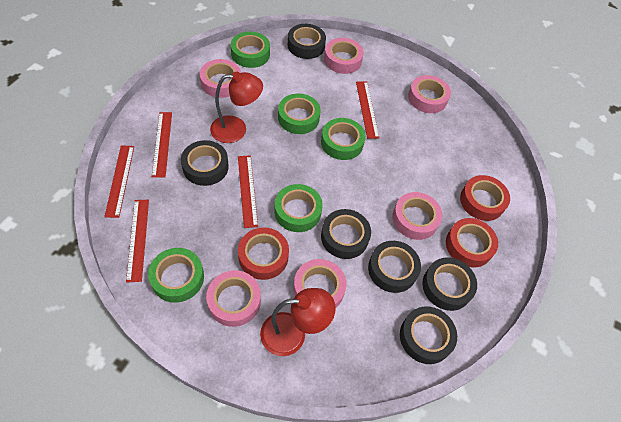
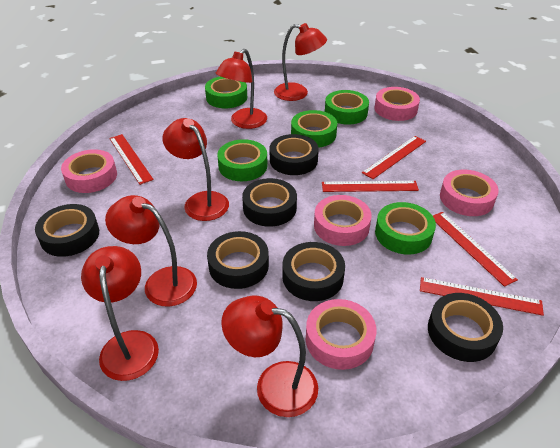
pink tape: 6 -> 5
red lamp: 2 -> 6
red tape: 3 -> 0

